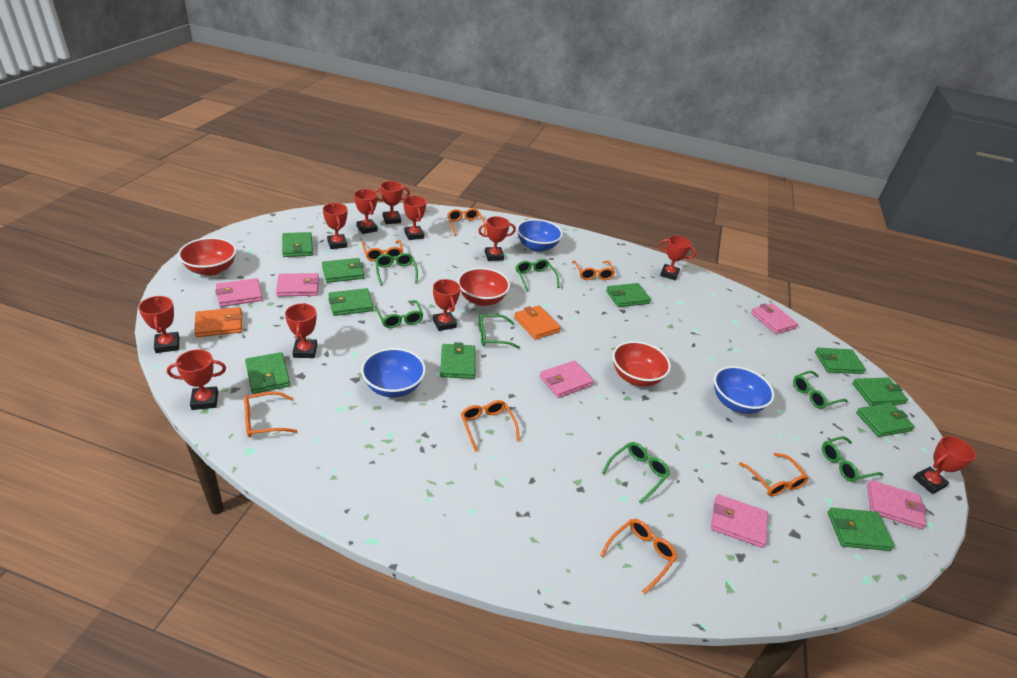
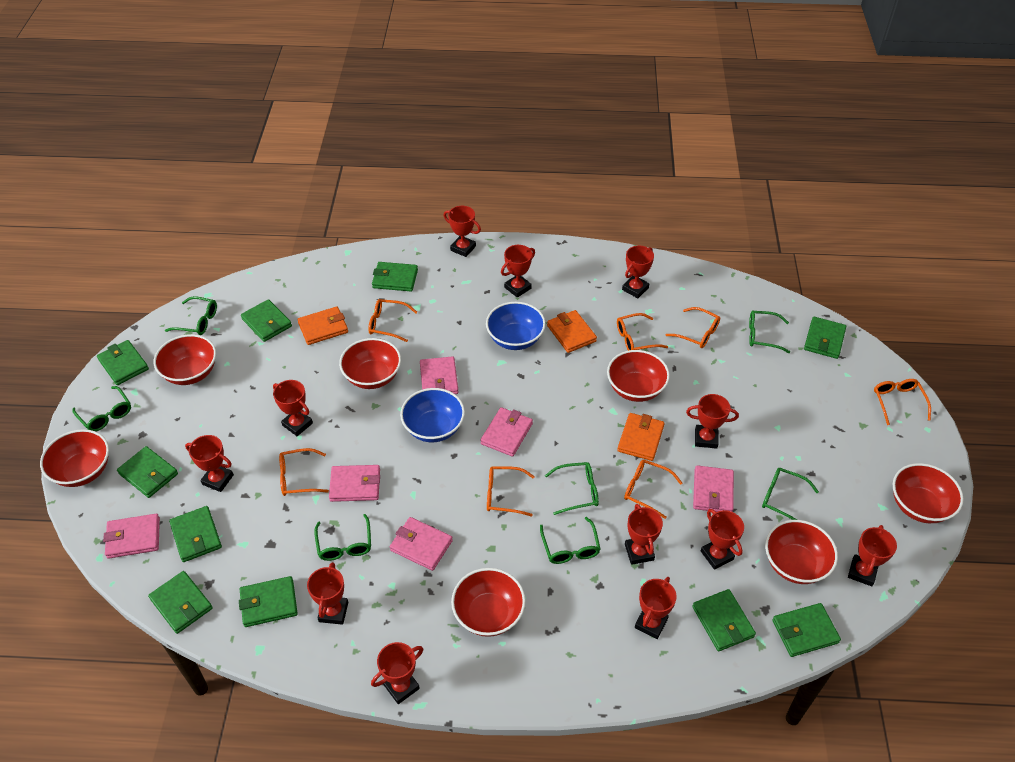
blue bowl: 3 -> 2
orange wallet: 2 -> 3
red bowl: 3 -> 7
red trophy: 11 -> 12

